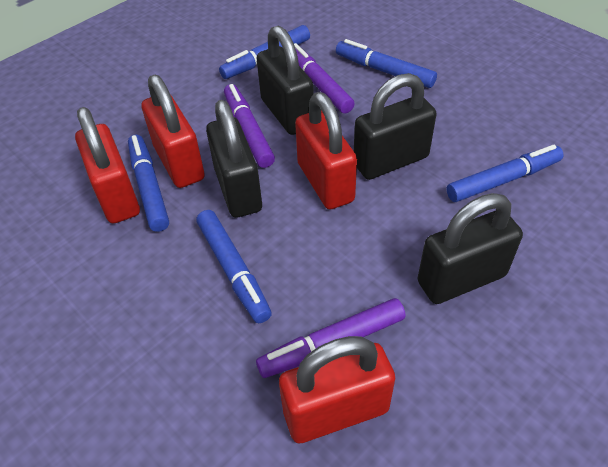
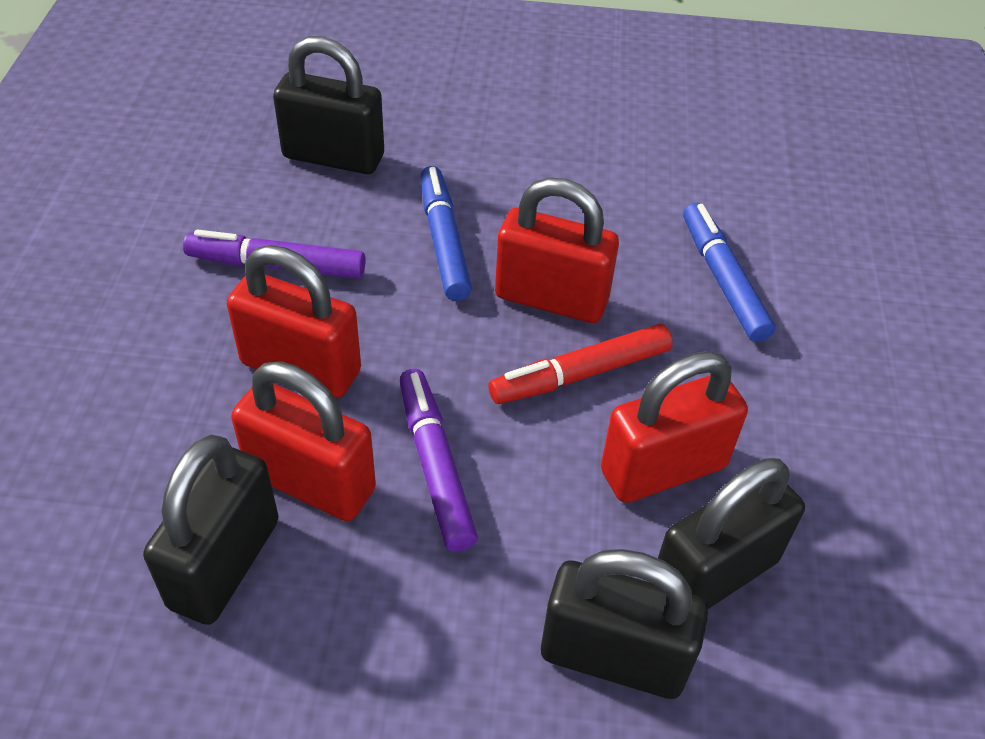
blue marker: 5 -> 2
purple marker: 3 -> 2
red marker: 0 -> 1

